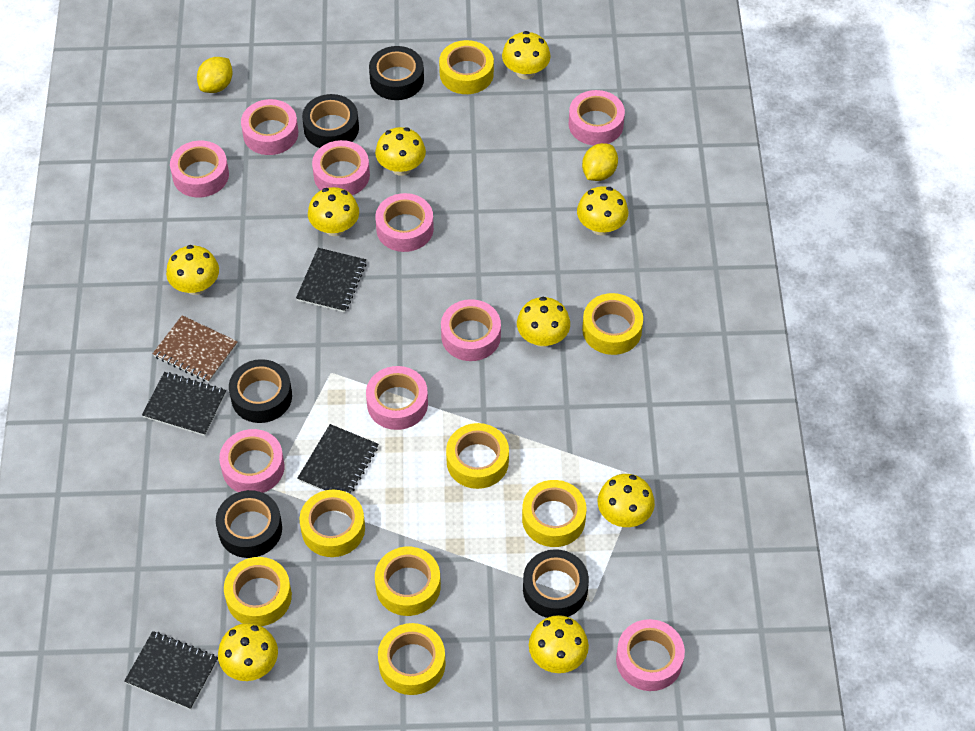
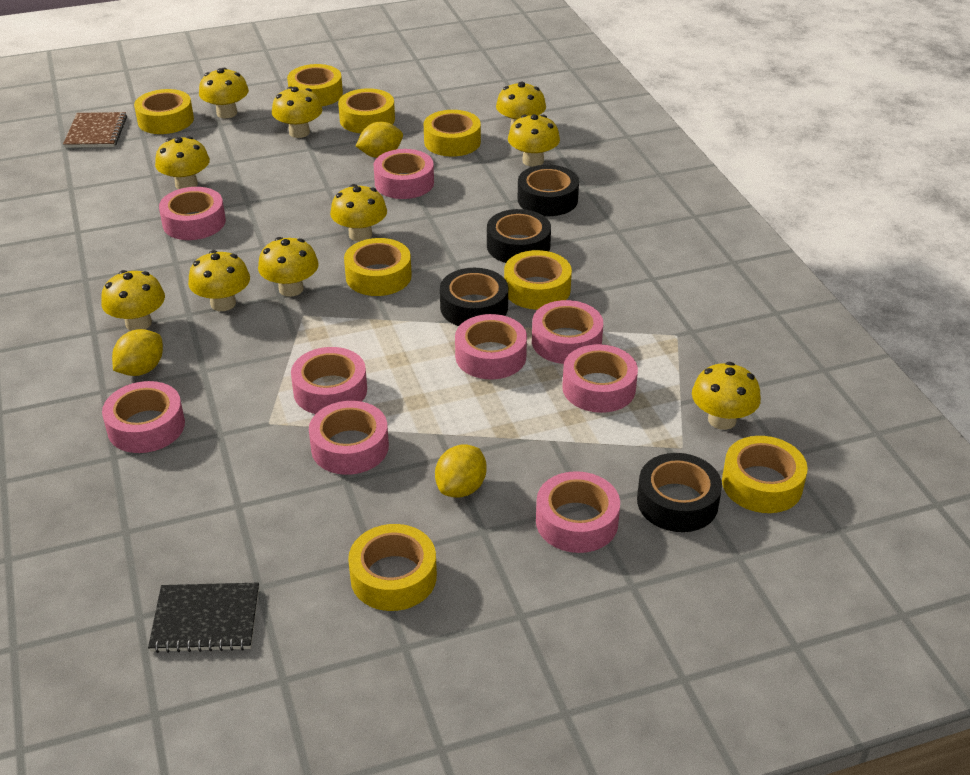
black notebook: 4 -> 1
black tape: 5 -> 4
yellow lemon: 2 -> 3
yellow mushroom: 9 -> 10

